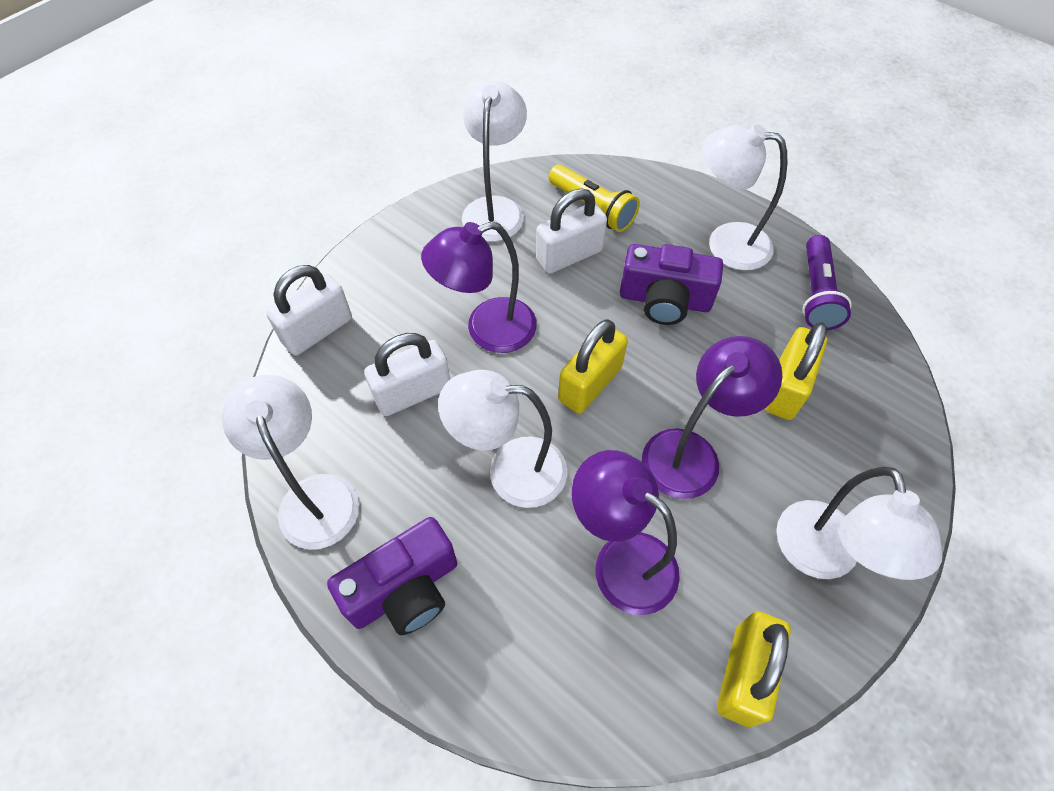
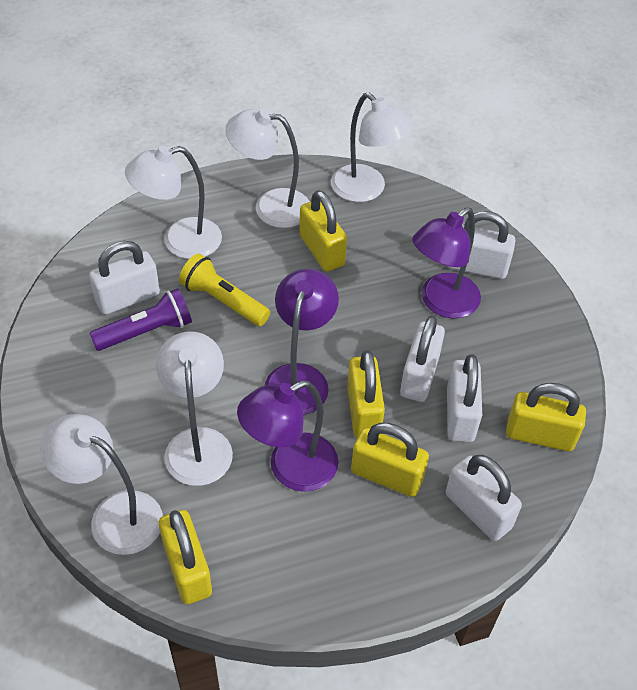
purple camera: 2 -> 0
white padlock: 3 -> 5
yellow padlock: 3 -> 5

